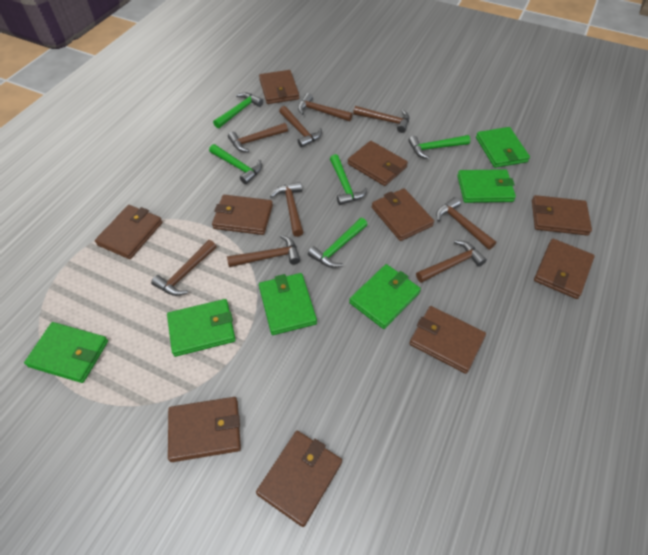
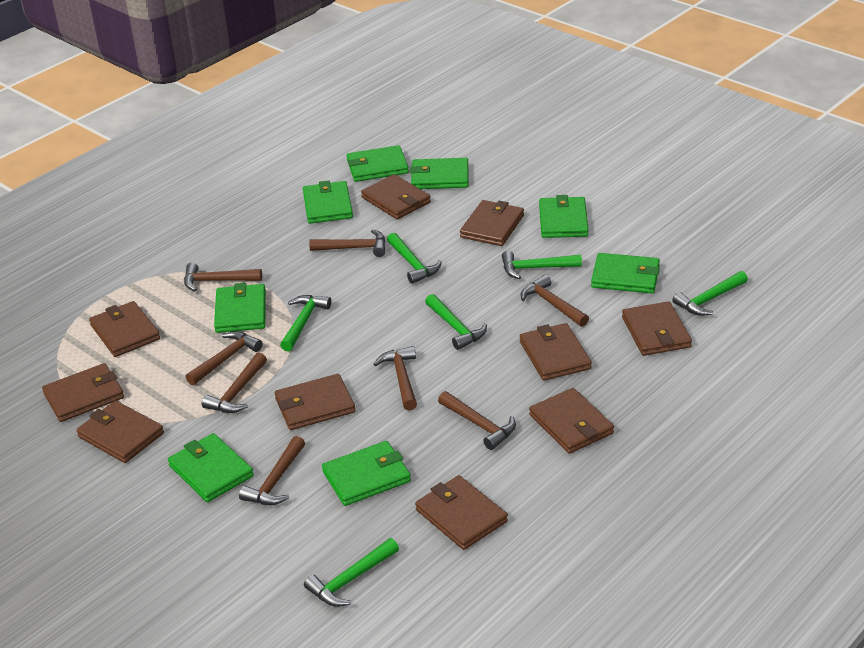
brown hammer: 9 -> 8
green hammer: 5 -> 6
green wallet: 6 -> 8

